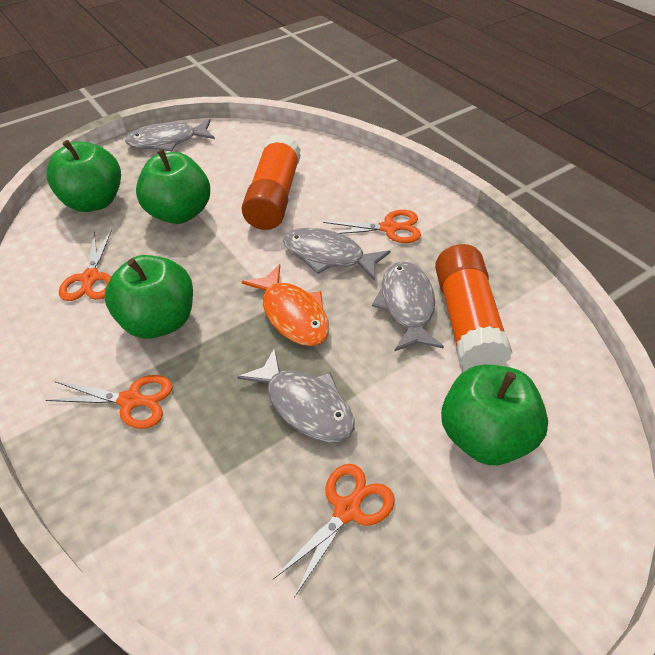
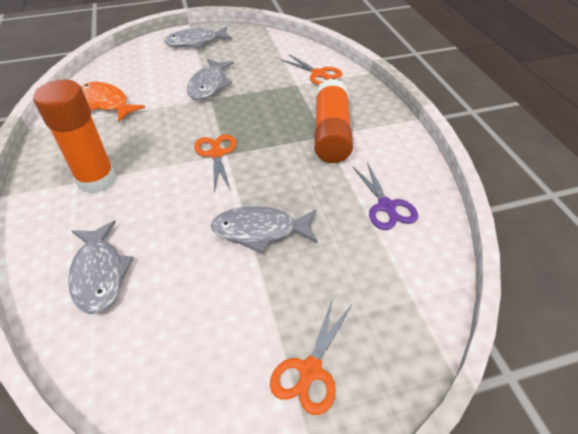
green apple: 4 -> 0
orange scissors: 4 -> 3
purple scissors: 0 -> 1

